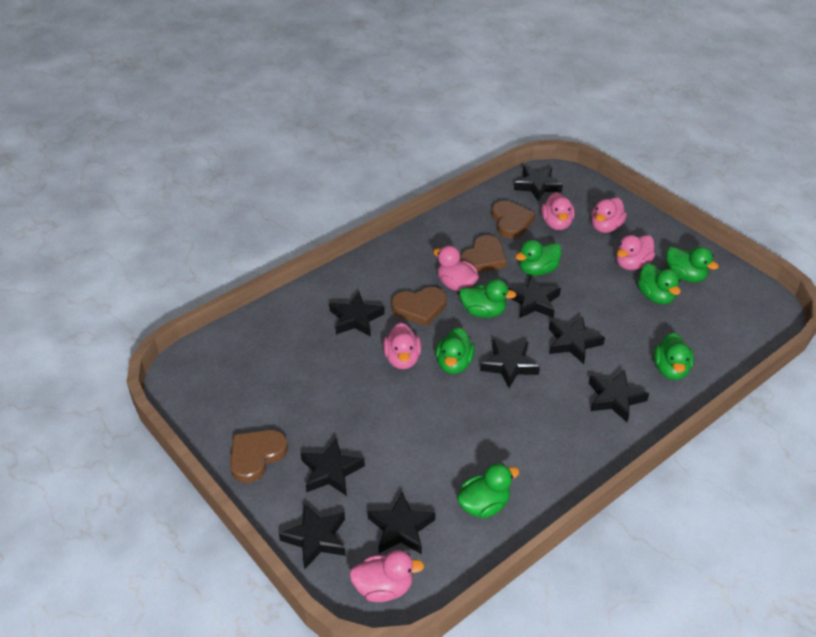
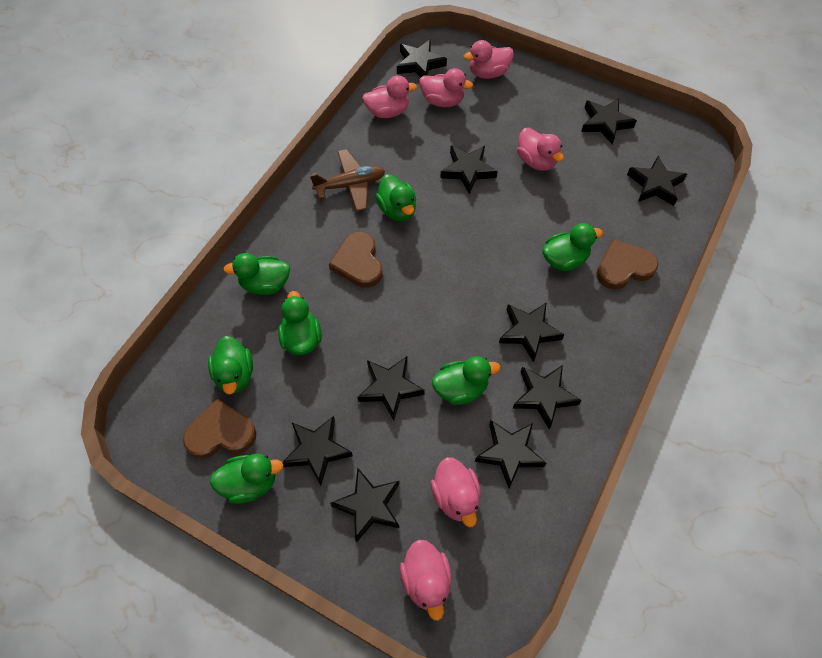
black star: 9 -> 10
brown heart: 4 -> 3
brown plane: 0 -> 1

